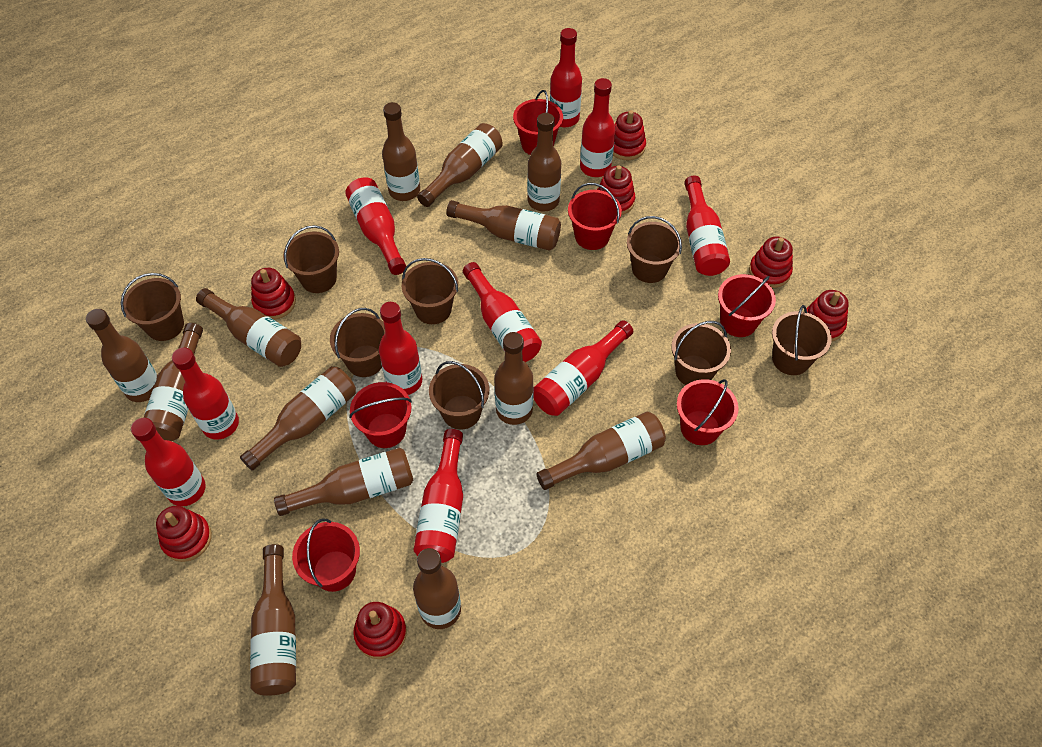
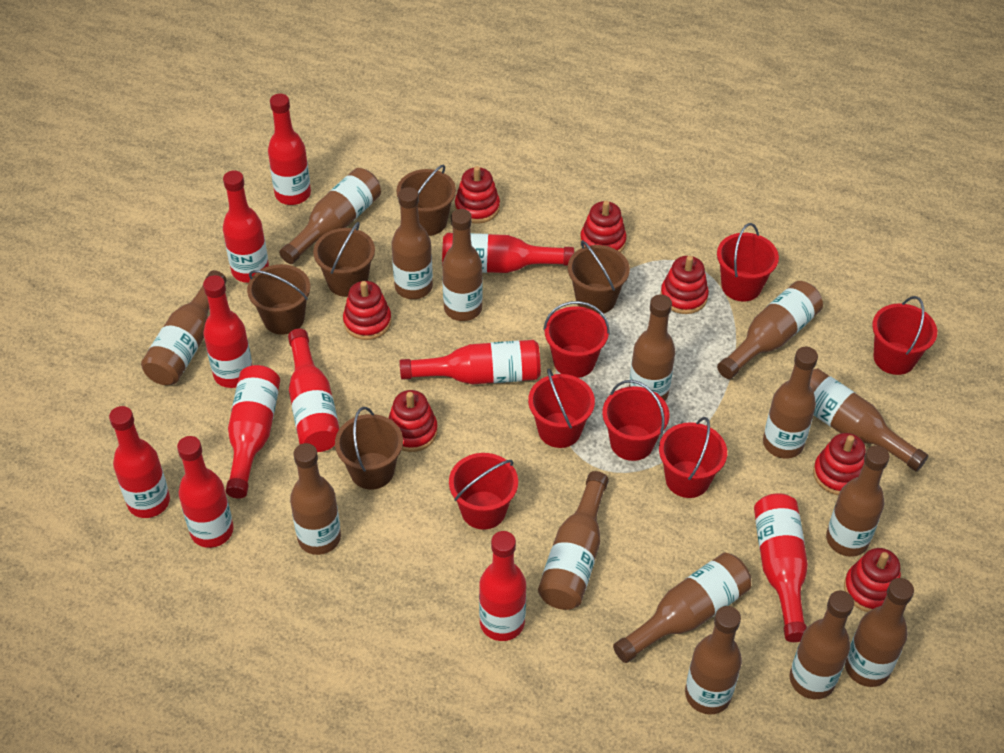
brown bottle: 13 -> 15
brown bucket: 8 -> 5
red bottle: 10 -> 11
red bucket: 6 -> 7

